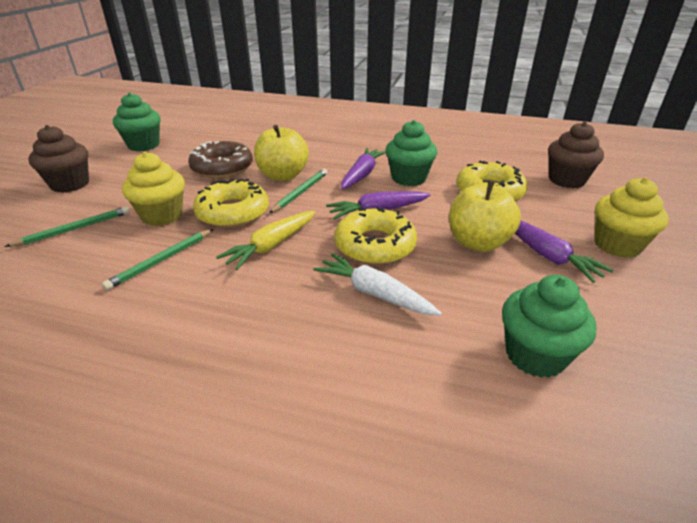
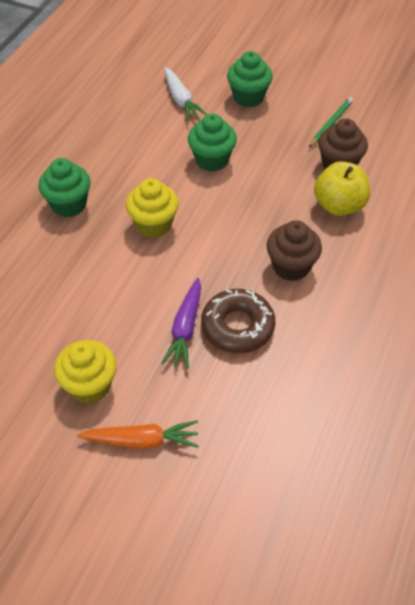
green pencil: 3 -> 1
orange carrot: 0 -> 1
purple carrot: 3 -> 1
yellow apple: 2 -> 1
yellow carrot: 1 -> 0
yellow donut: 3 -> 0

